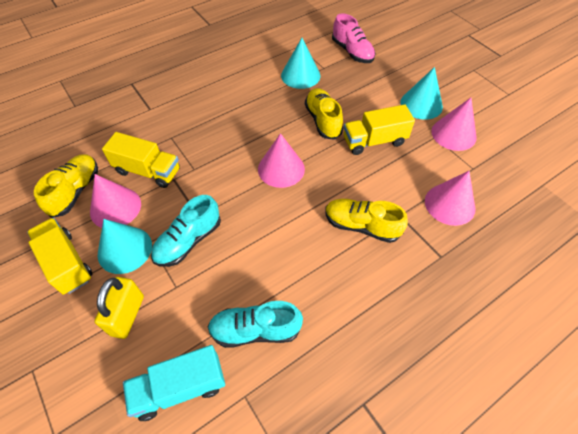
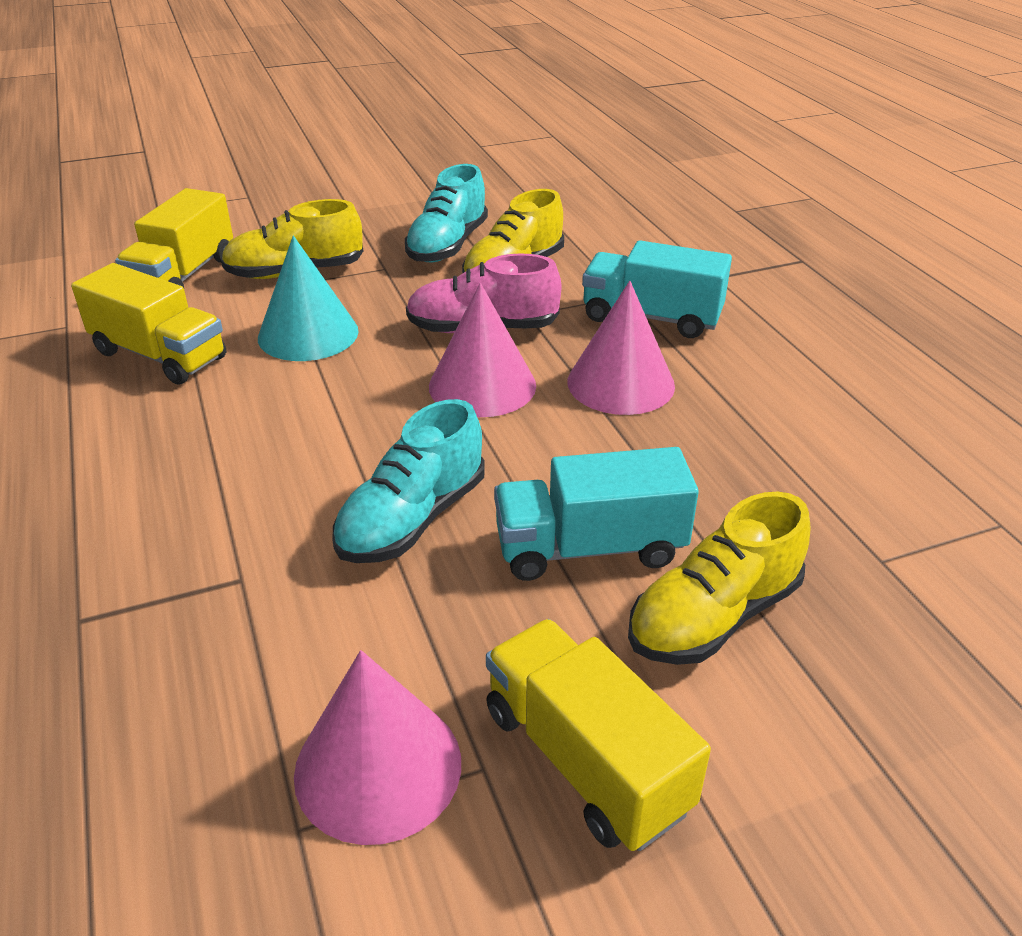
pink cone: 4 -> 3
turquoise cone: 3 -> 1
turquoise truck: 1 -> 2
yellow padlock: 1 -> 0

